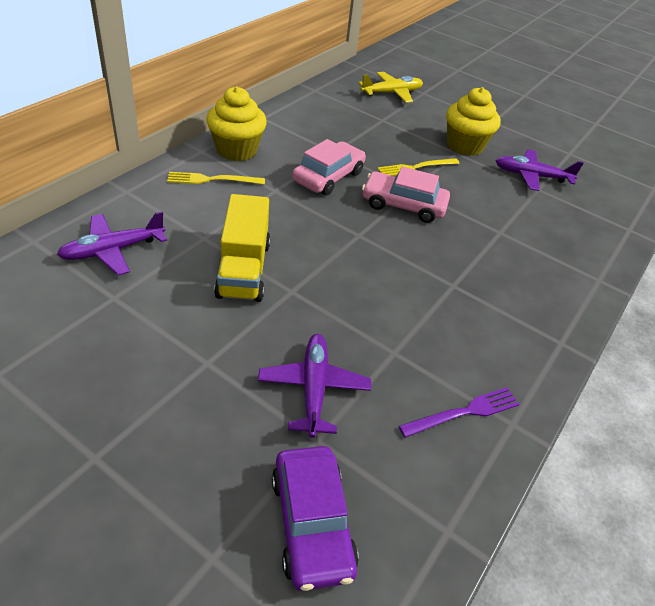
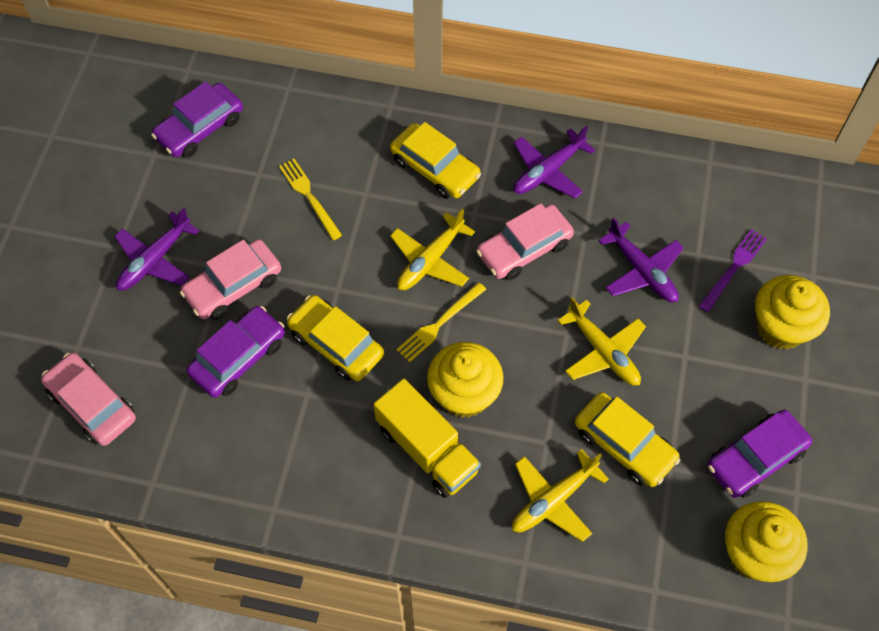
pink car: 2 -> 3
purple car: 1 -> 3
yellow car: 0 -> 3
yellow cupcake: 2 -> 3
yellow plane: 1 -> 3

